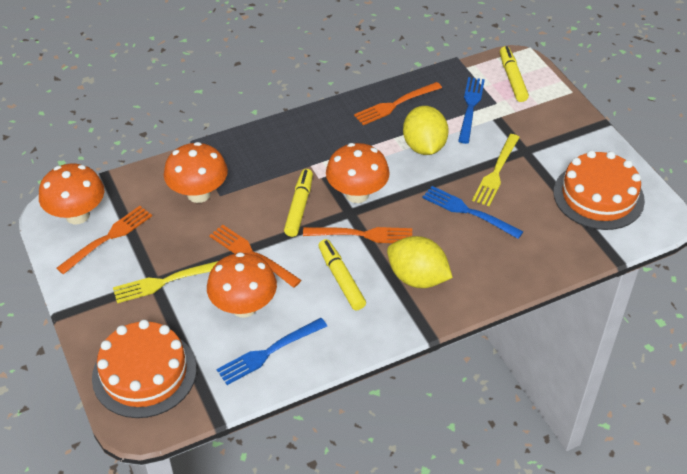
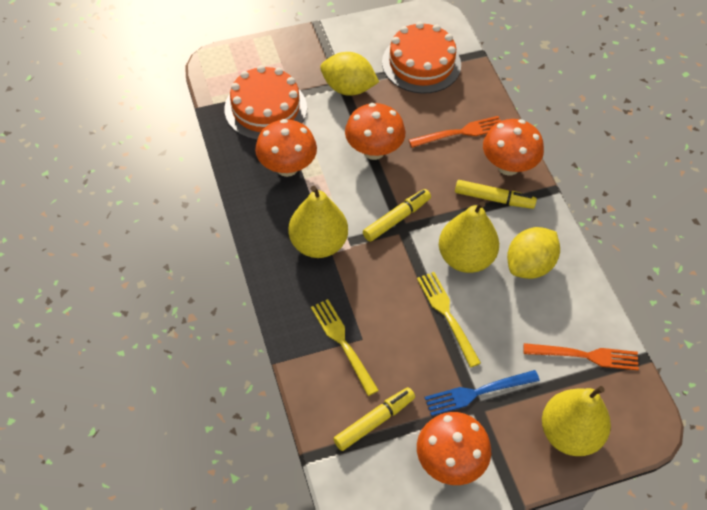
blue fork: 3 -> 1
orange fork: 4 -> 2
yellow pear: 0 -> 3

